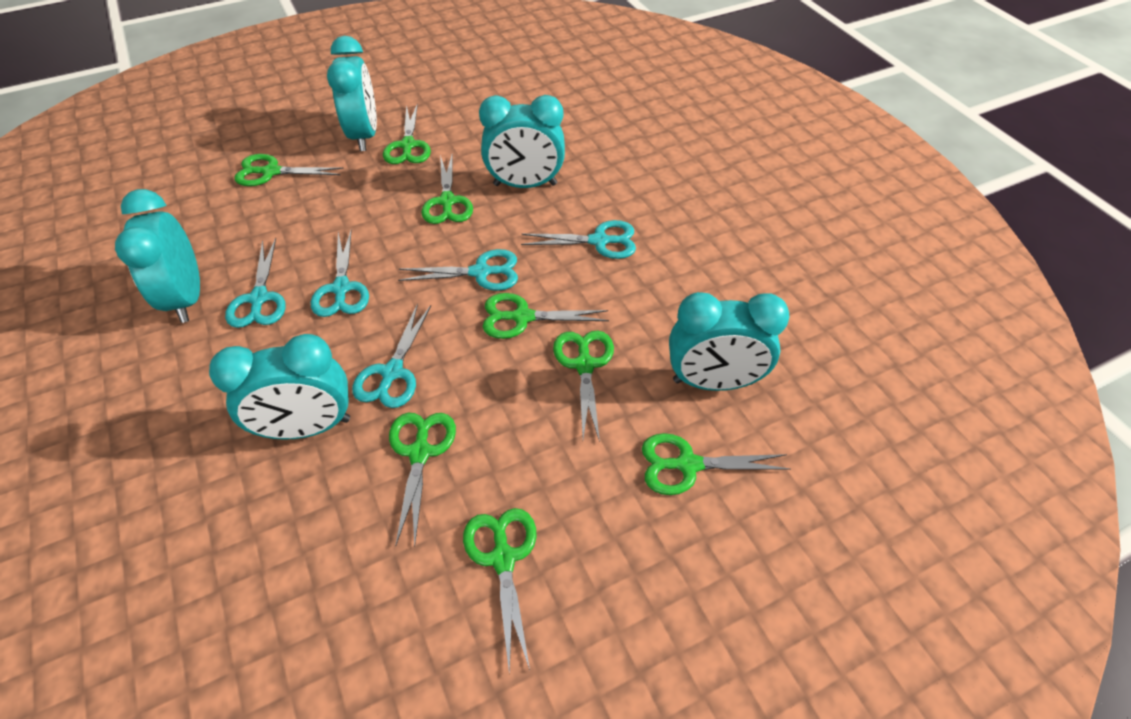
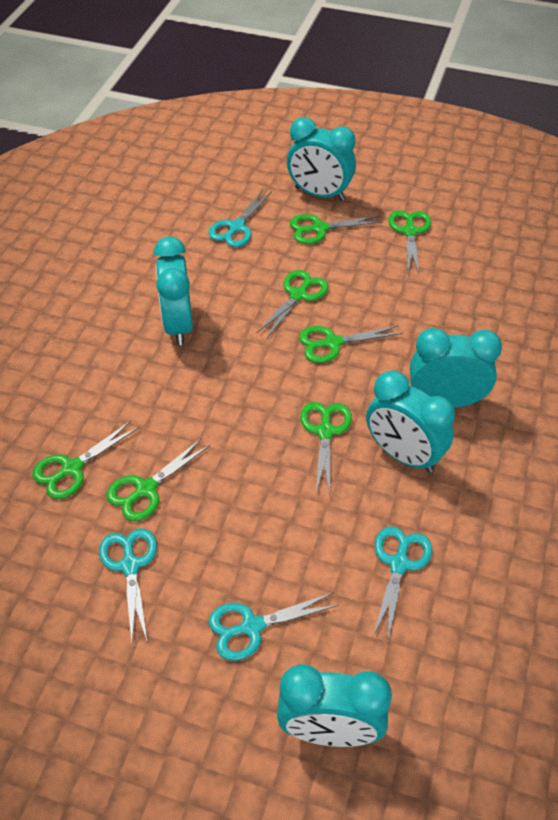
green scissors: 8 -> 7
turquoise scissors: 5 -> 4

